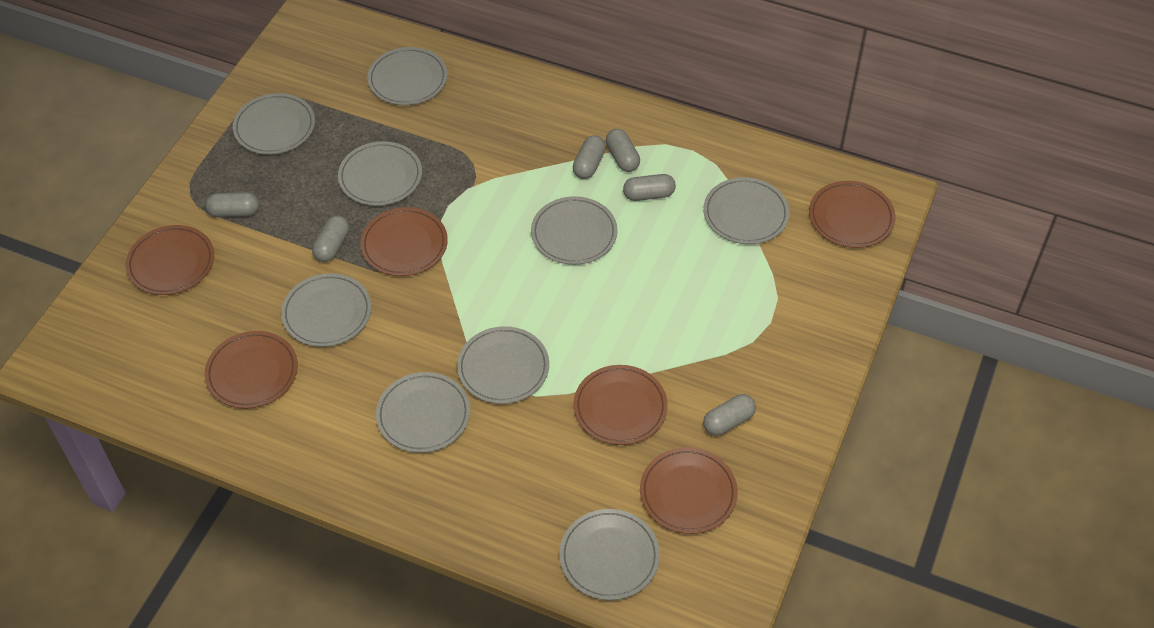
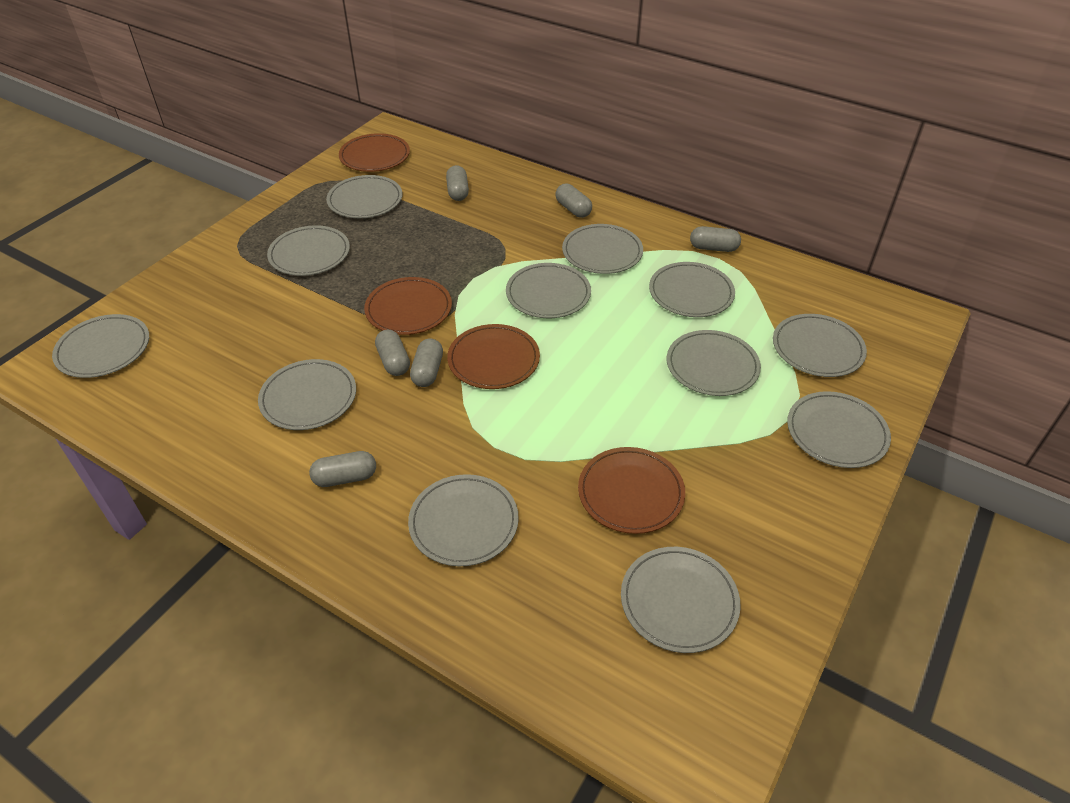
brown plate: 6 -> 4
grey plate: 9 -> 12

